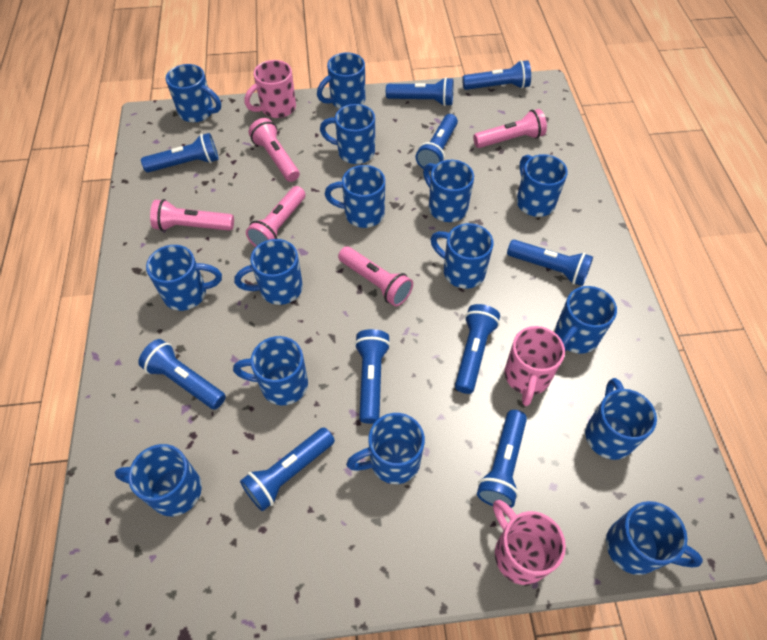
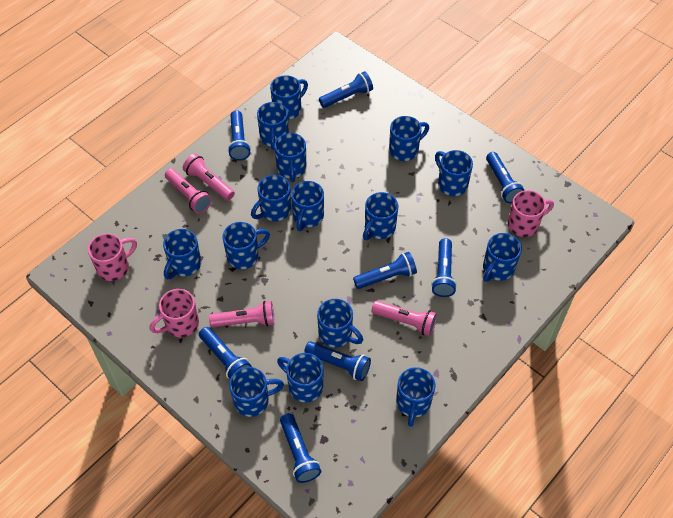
blue flashlight: 10 -> 8
pink flashlight: 5 -> 4

